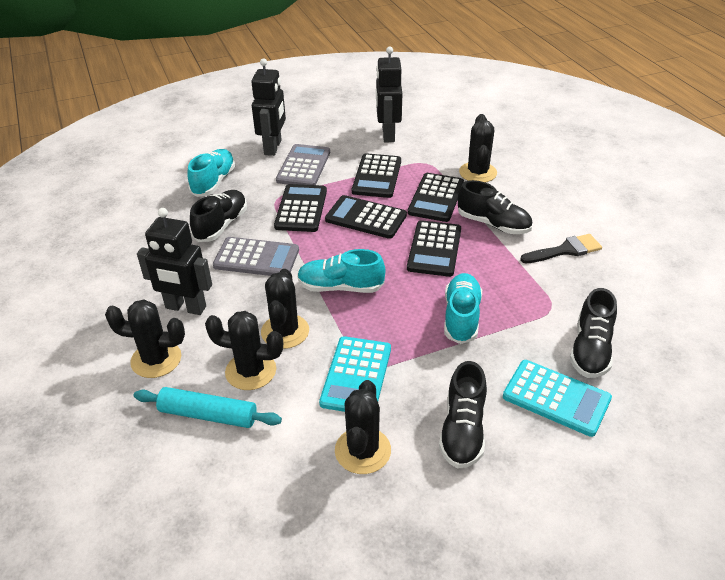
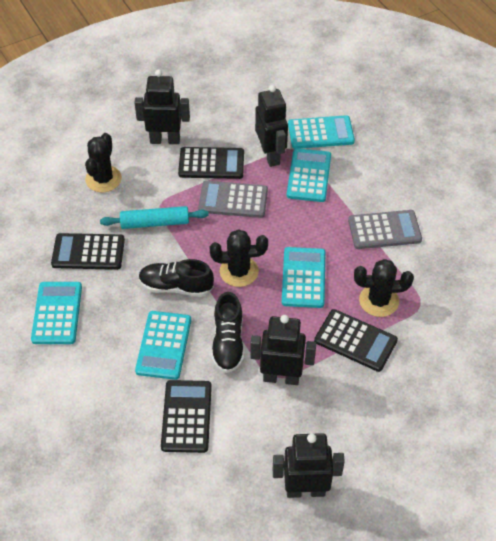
black brush: 1 -> 0
black cactus: 5 -> 3
black calculator: 5 -> 4
black robot: 3 -> 4
black shoe: 4 -> 2
turquoise calculator: 2 -> 5
turquoise shoe: 3 -> 0

